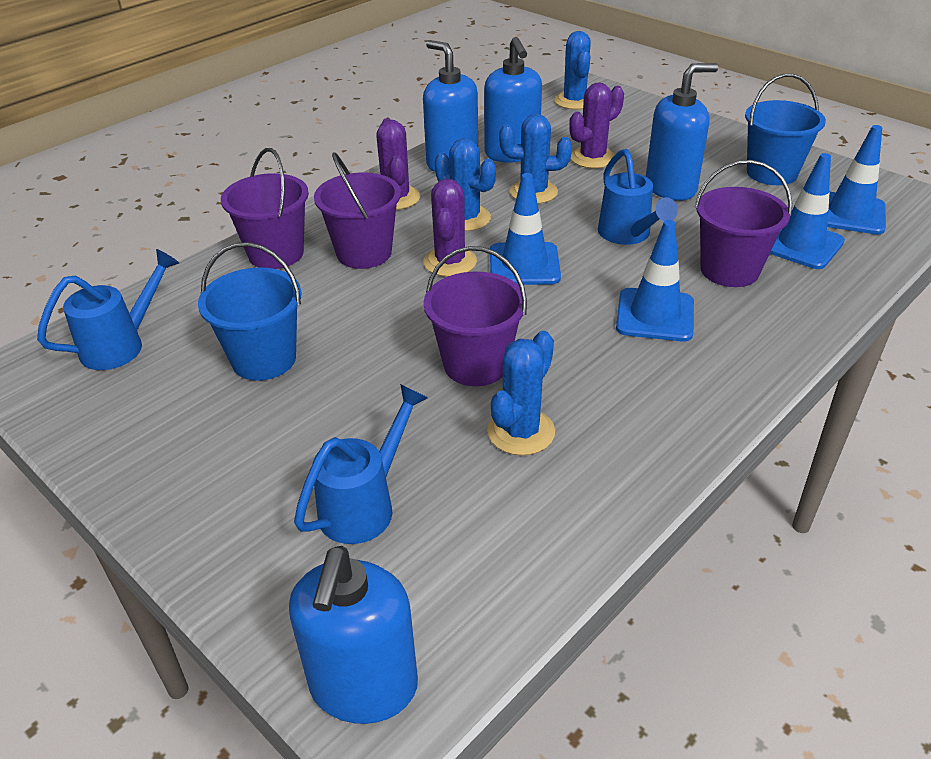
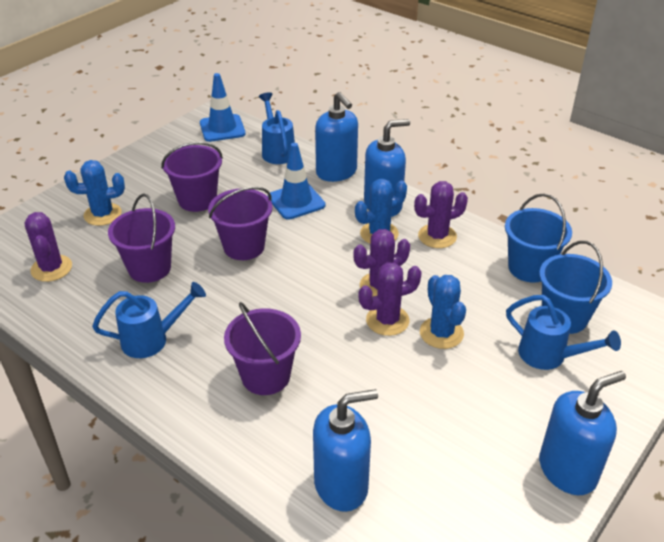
blue cactus: 4 -> 3
blue traffic cone: 4 -> 2
purple cactus: 3 -> 4

